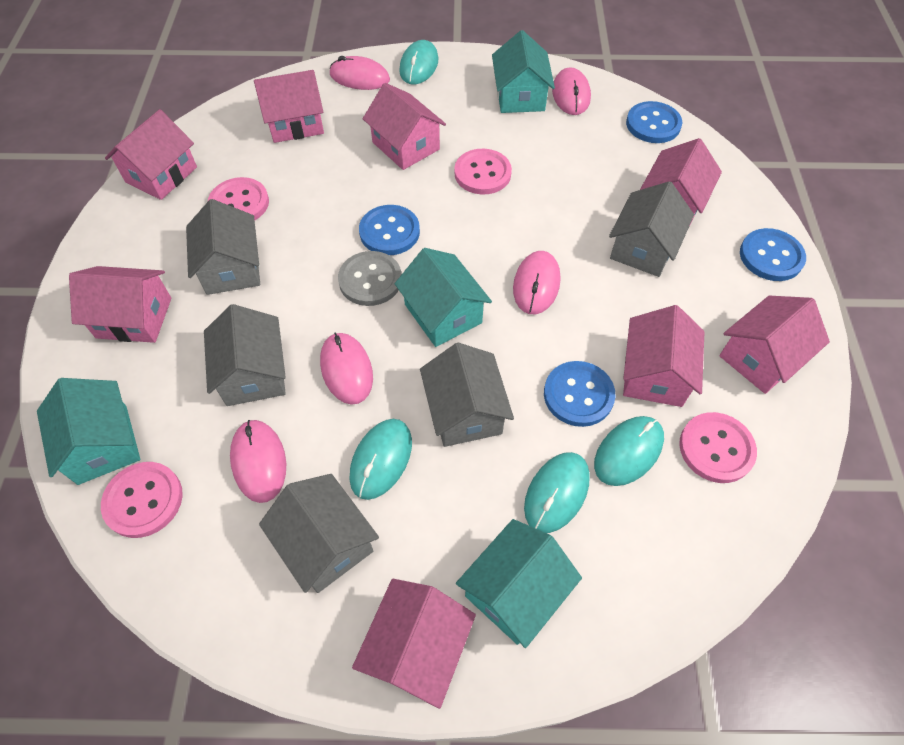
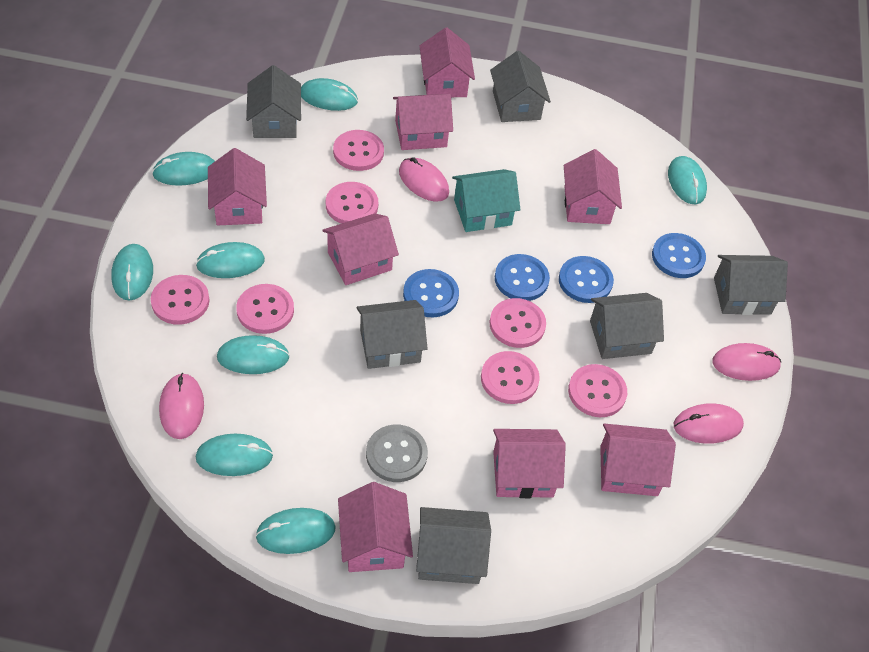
grey house: 5 -> 6
pink button: 4 -> 7
pink mouse: 5 -> 4
turquoise house: 4 -> 1
turquoise mouse: 4 -> 8

